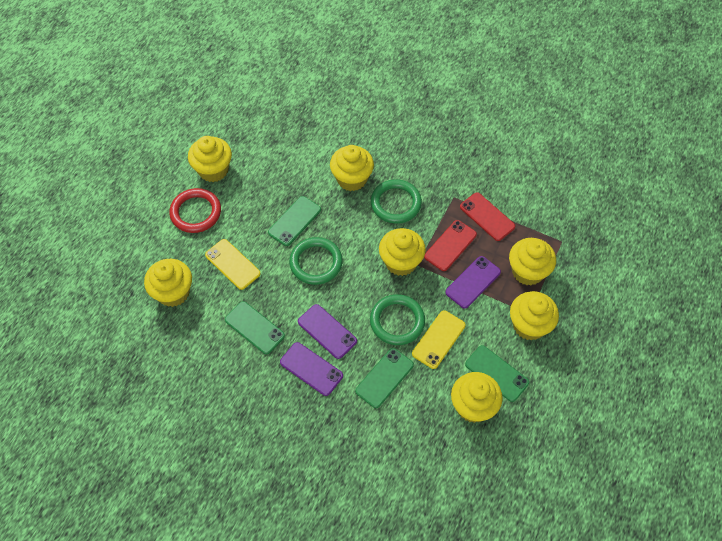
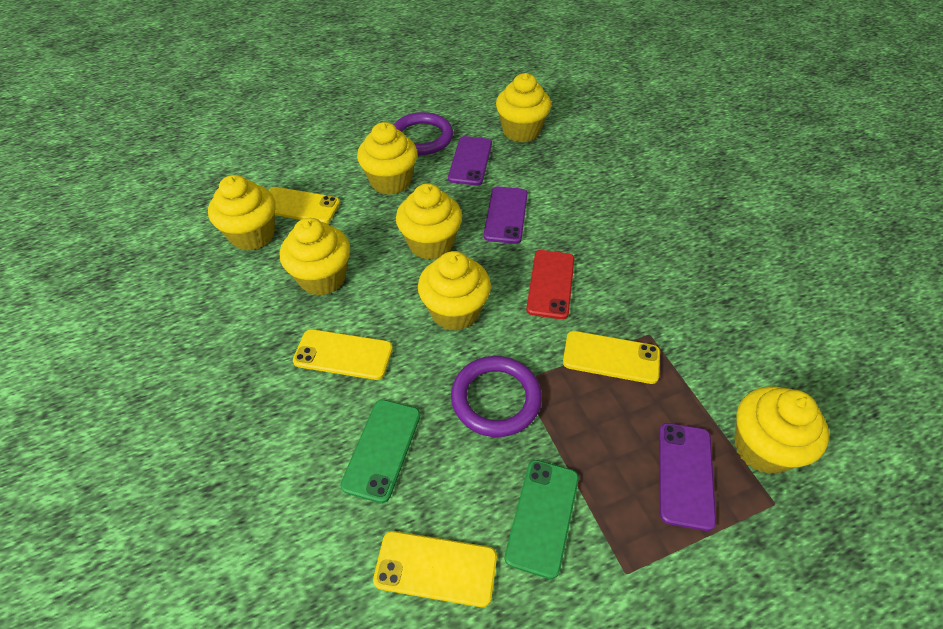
green phone: 4 -> 2
green ring: 3 -> 0
purple ring: 0 -> 2
red phone: 2 -> 1
red ring: 1 -> 0
yellow phone: 2 -> 4

